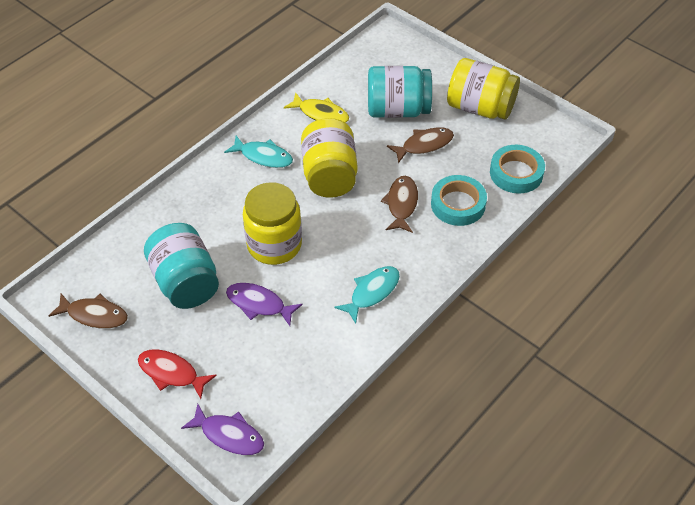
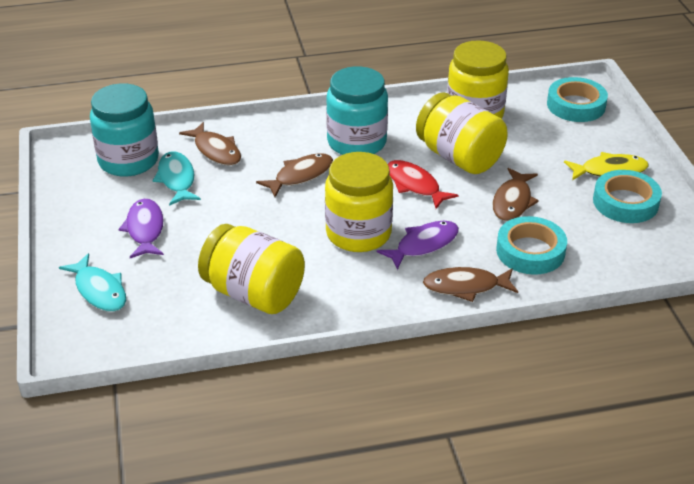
brown fish: 3 -> 4
turquoise tape: 2 -> 3
yellow jar: 3 -> 4

